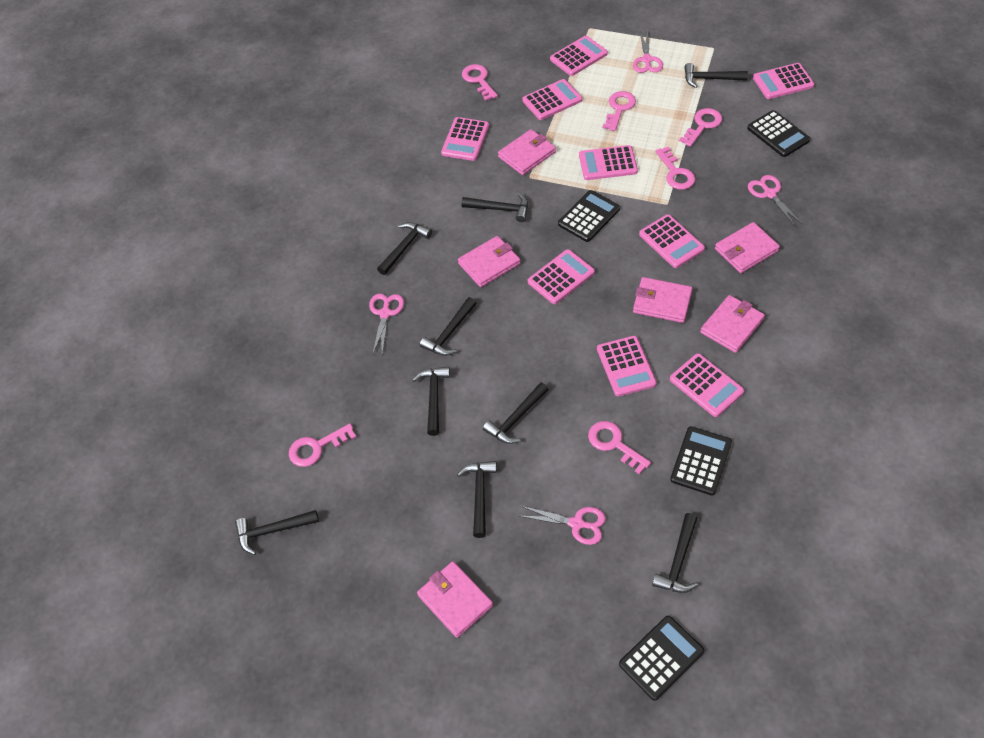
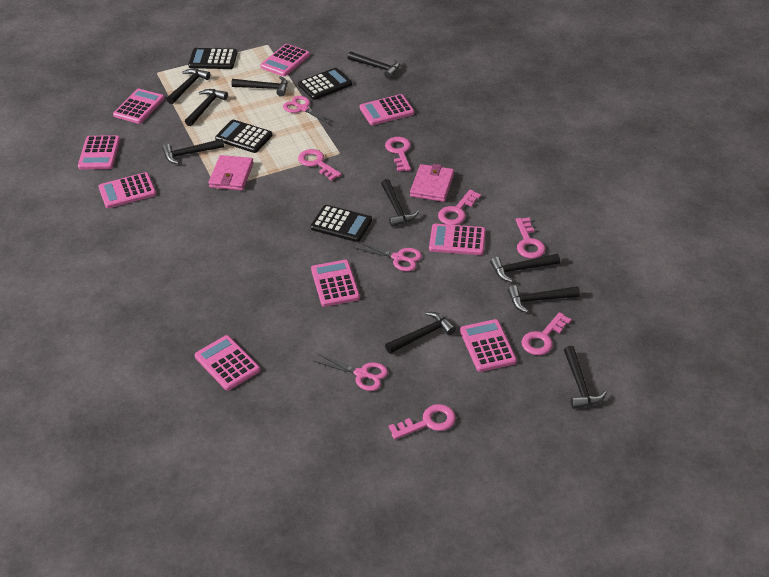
black hammer: 9 -> 10
pink scissors: 4 -> 3
pink wallet: 6 -> 2

